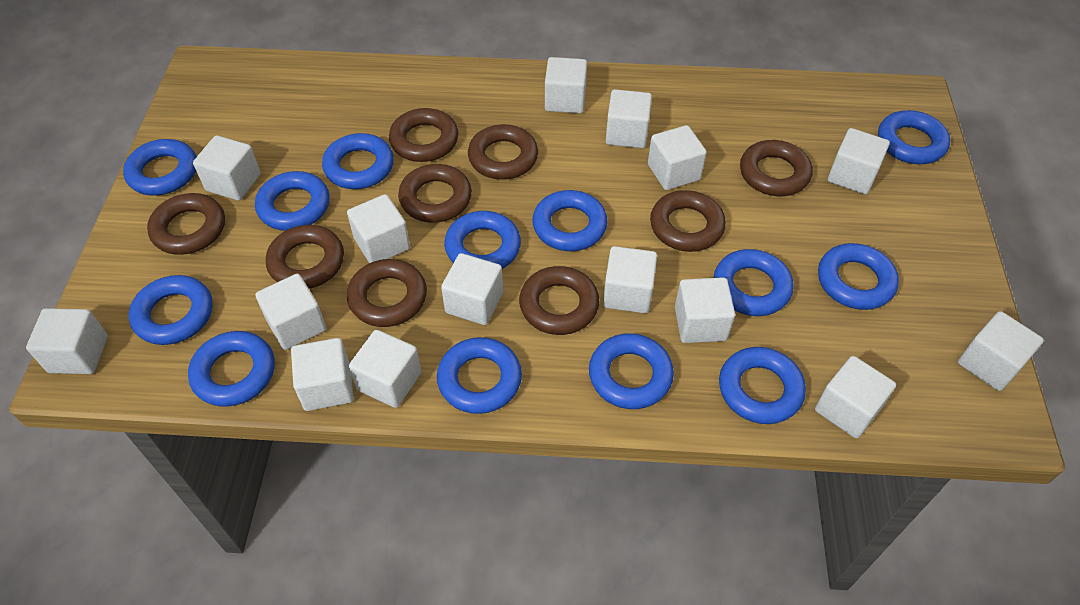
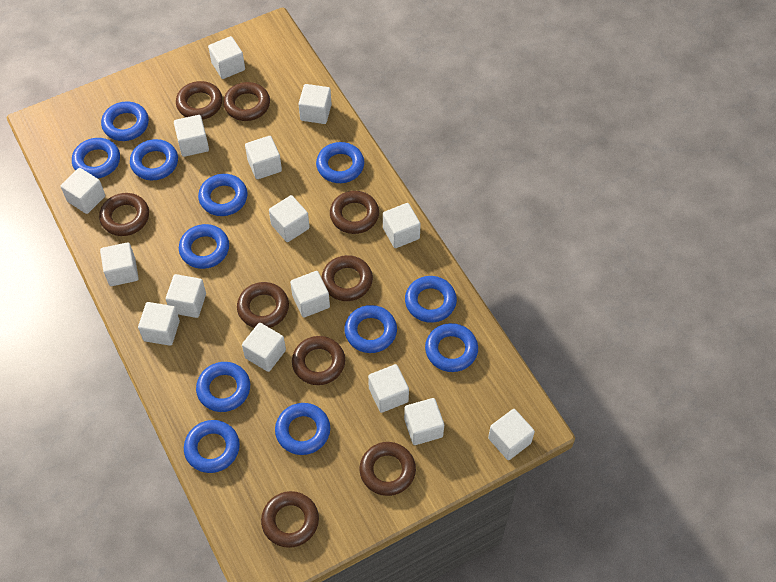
blue ring: 13 -> 12

